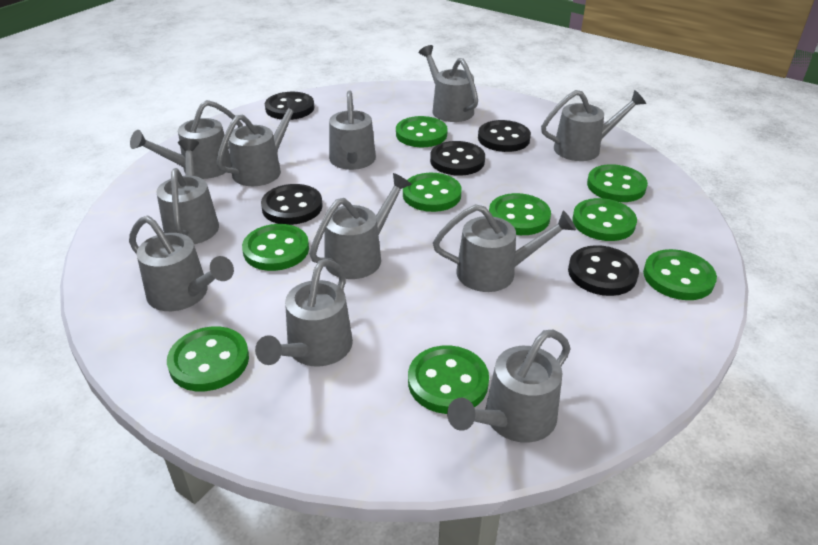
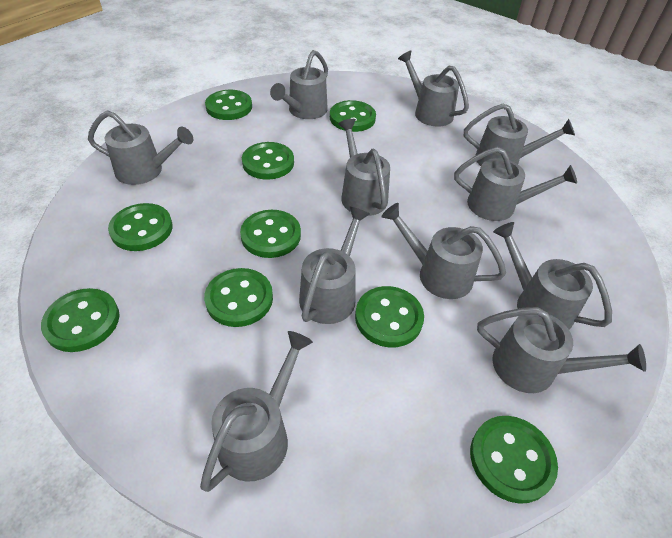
black button: 5 -> 0

